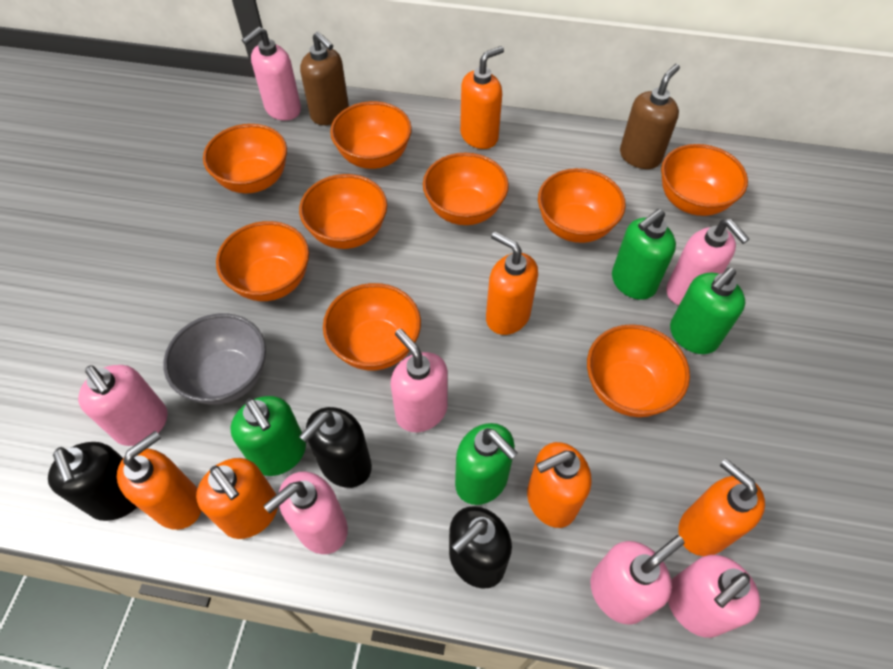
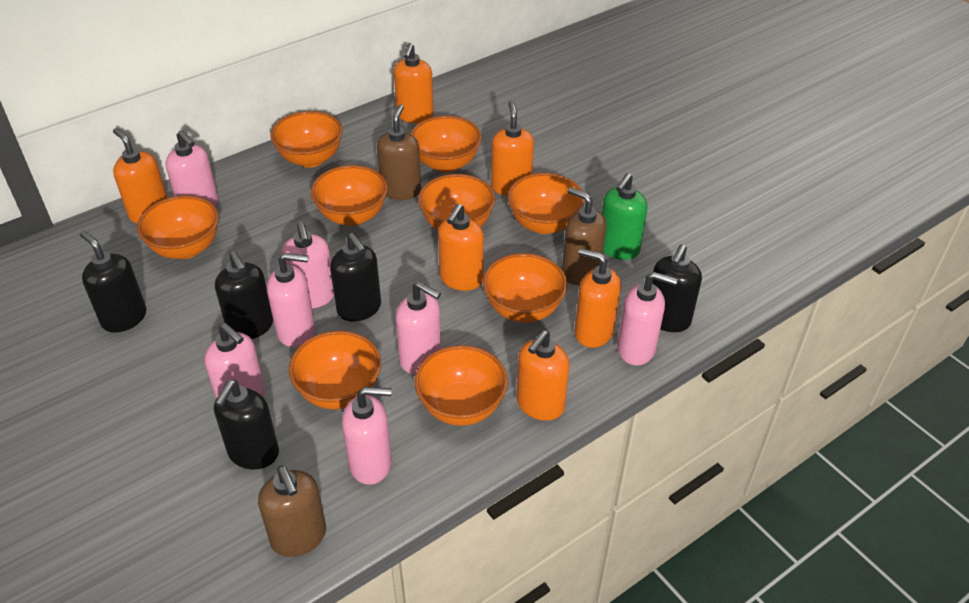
black soap dispenser: 3 -> 5
brown soap dispenser: 2 -> 3
green soap dispenser: 4 -> 1
grey bowl: 1 -> 0

